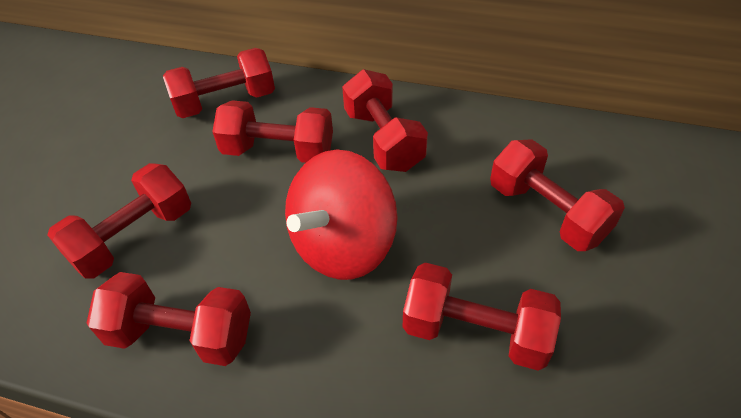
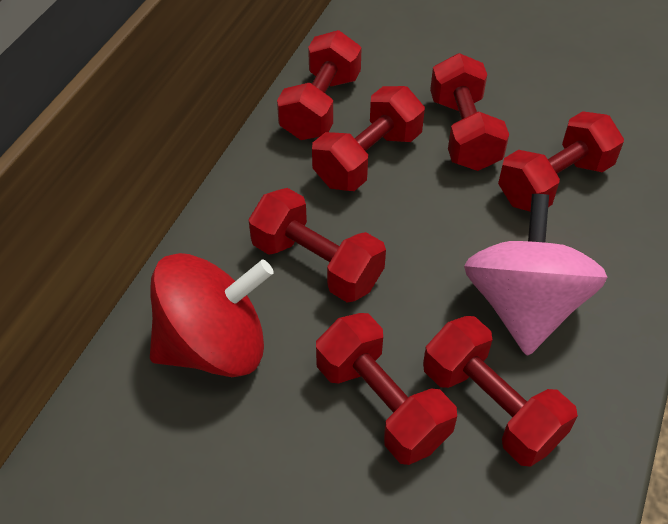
pink spinning top: 0 -> 1

